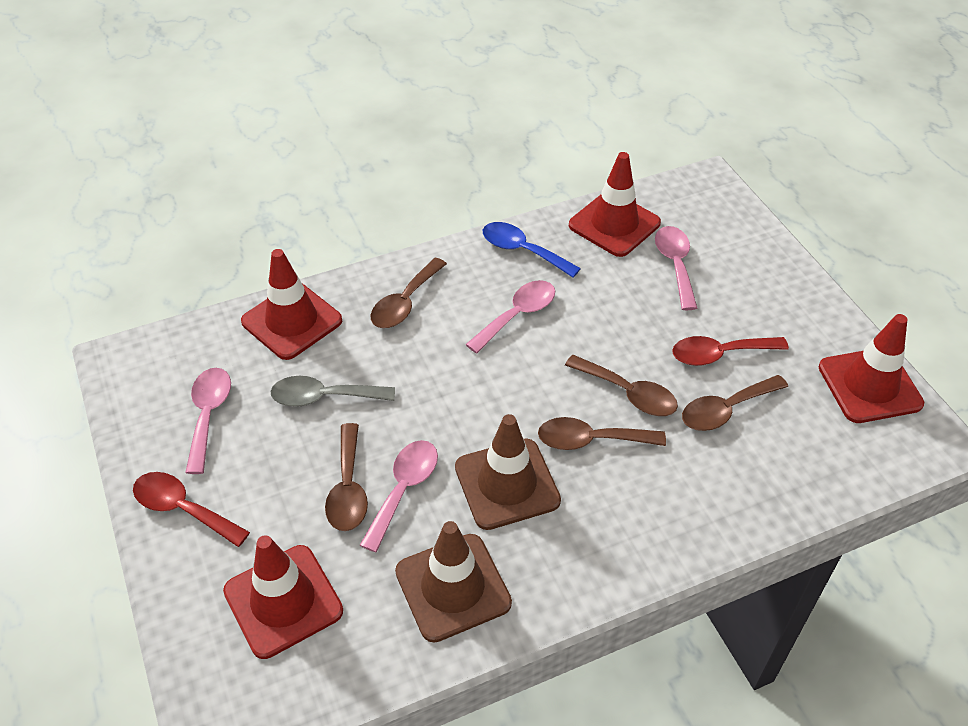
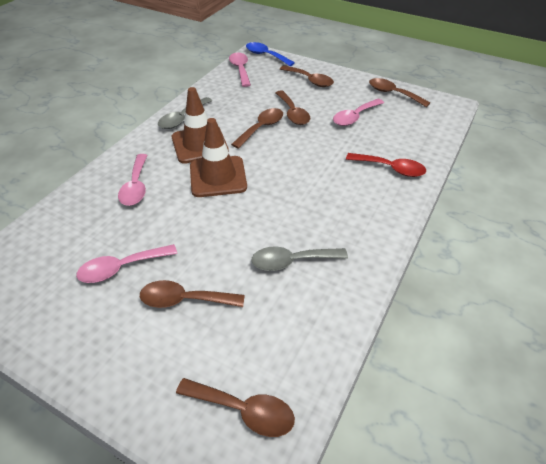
brown spoon: 5 -> 6
grey spoon: 1 -> 2
red spoon: 2 -> 1
red traffic cone: 4 -> 0

